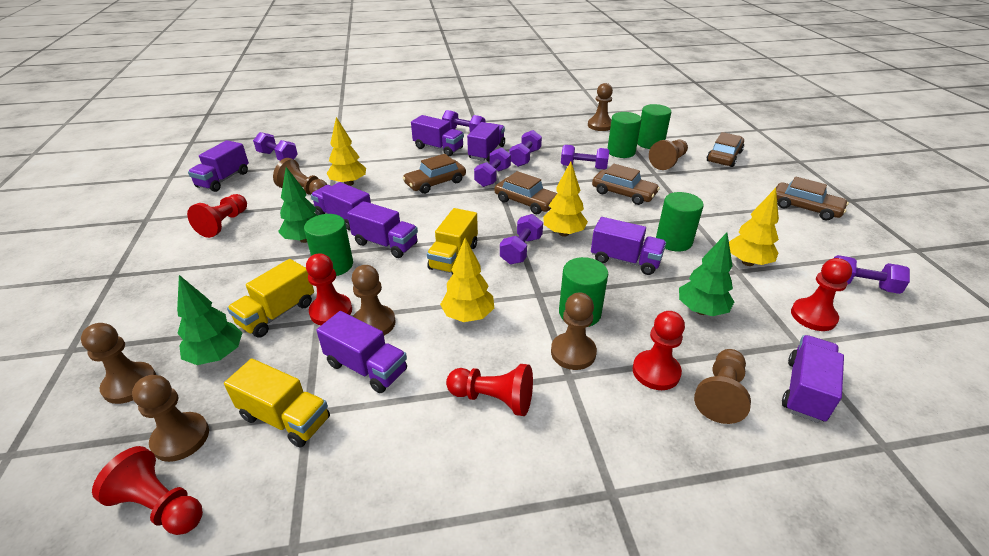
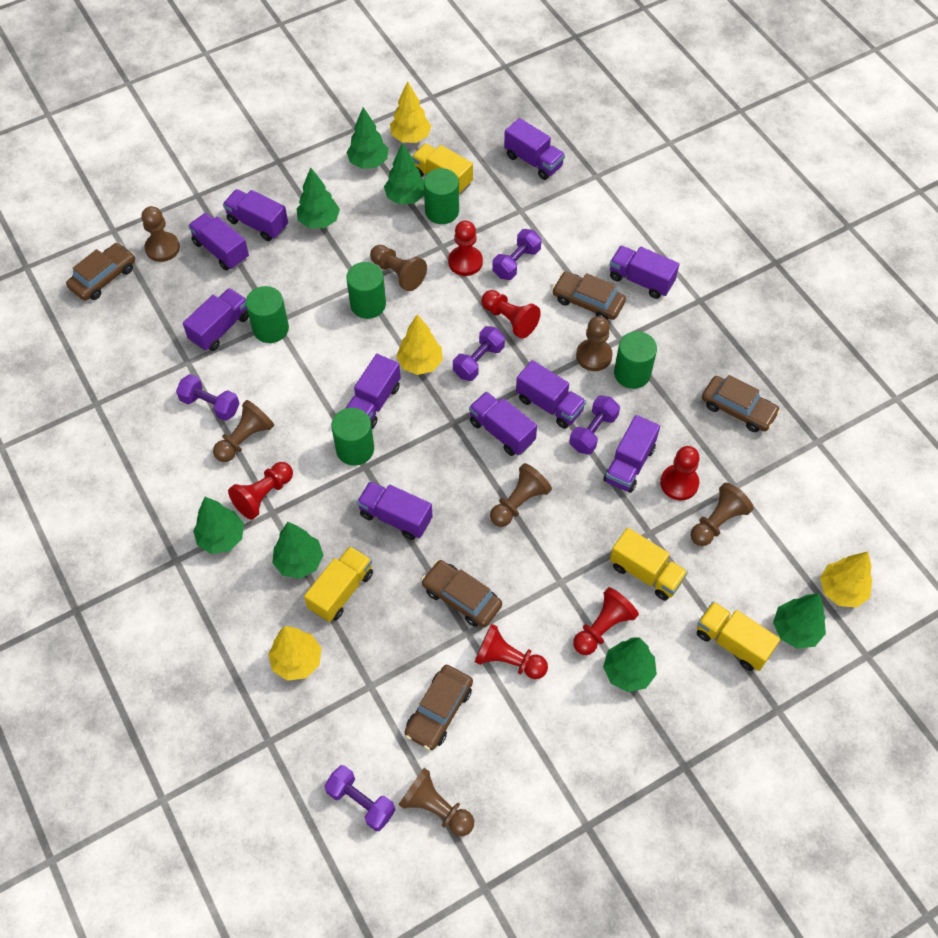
brown pawn: 8 -> 7
green tree: 3 -> 7
purple dumbbell: 7 -> 5
purple truck: 8 -> 10
yellow truck: 3 -> 4

